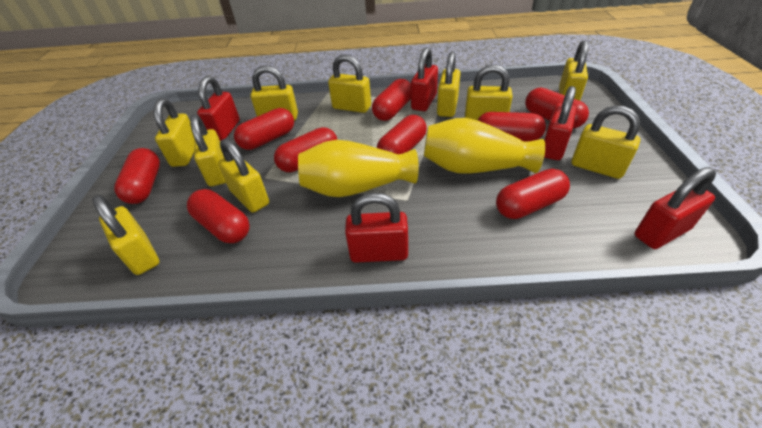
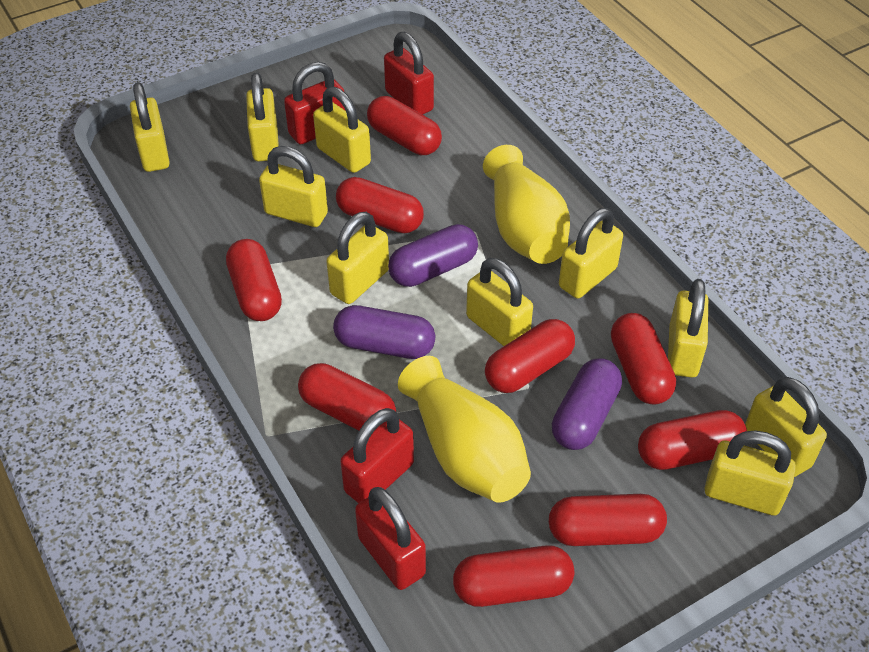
purple capsule: 0 -> 3
red padlock: 5 -> 4

